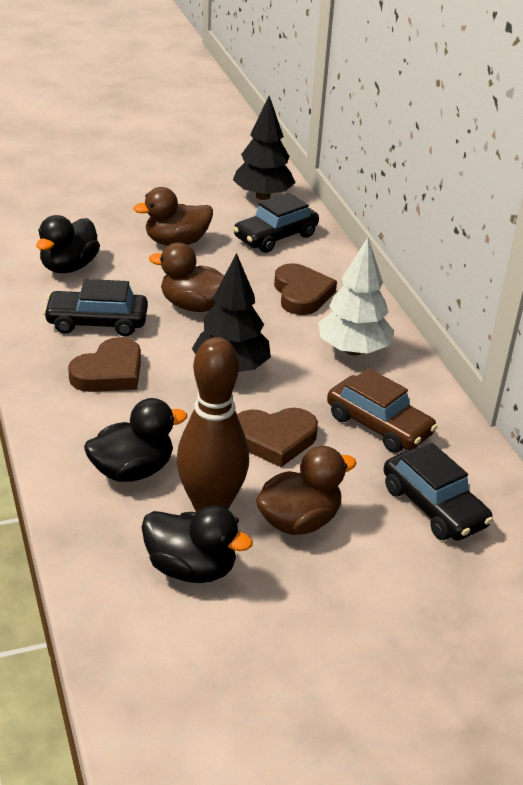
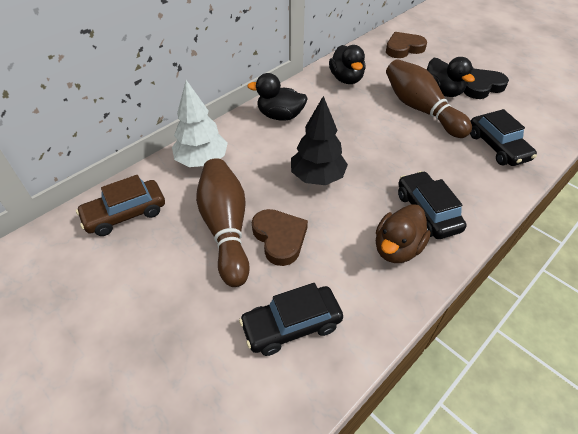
black heart: 0 -> 1
black tree: 2 -> 1
brown bowling pin: 1 -> 2
brown duck: 3 -> 1
brown heart: 3 -> 2

